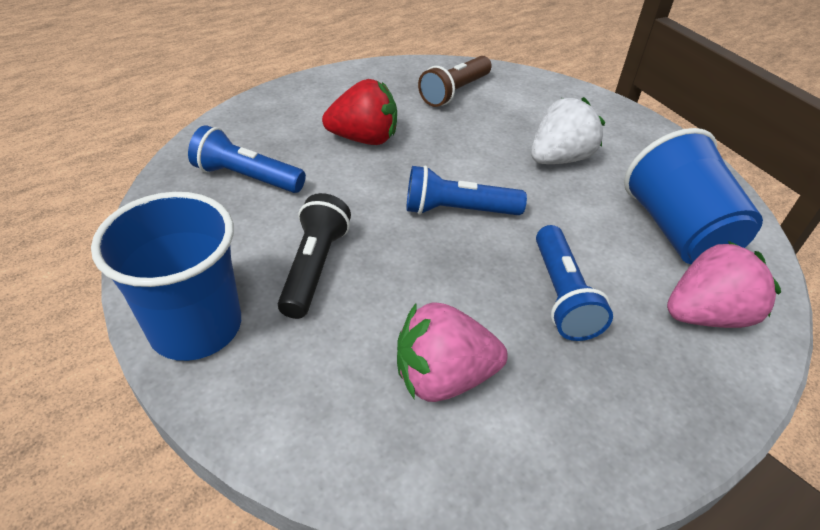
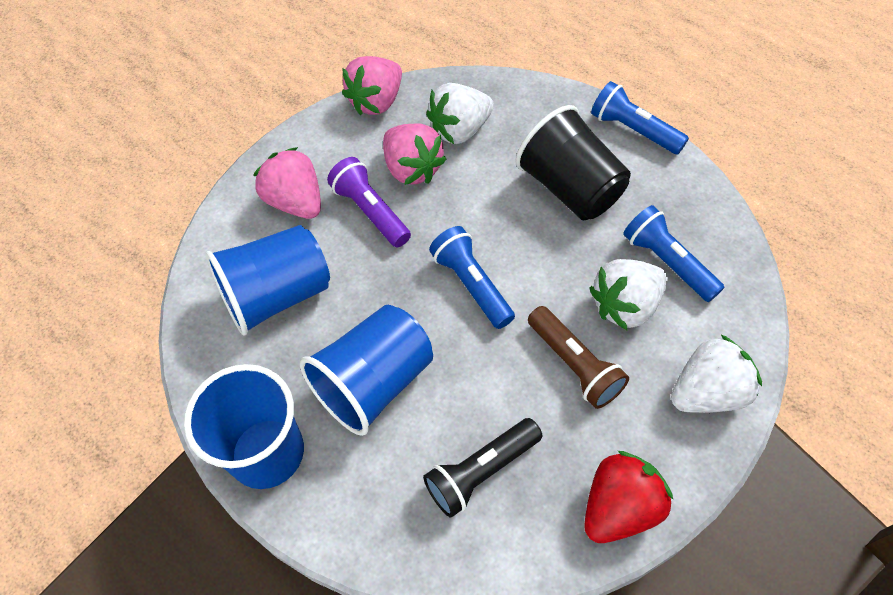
black cup: 0 -> 1
blue cup: 2 -> 3
pink strawberry: 2 -> 3
purple flashlight: 0 -> 1
white strawberry: 1 -> 3

